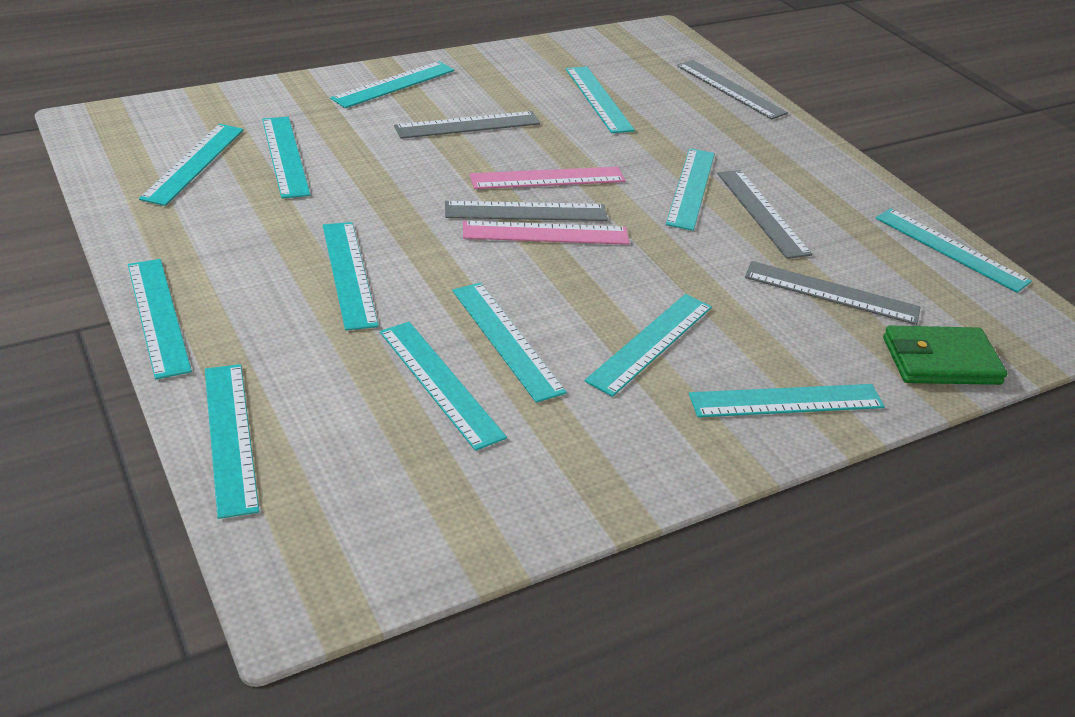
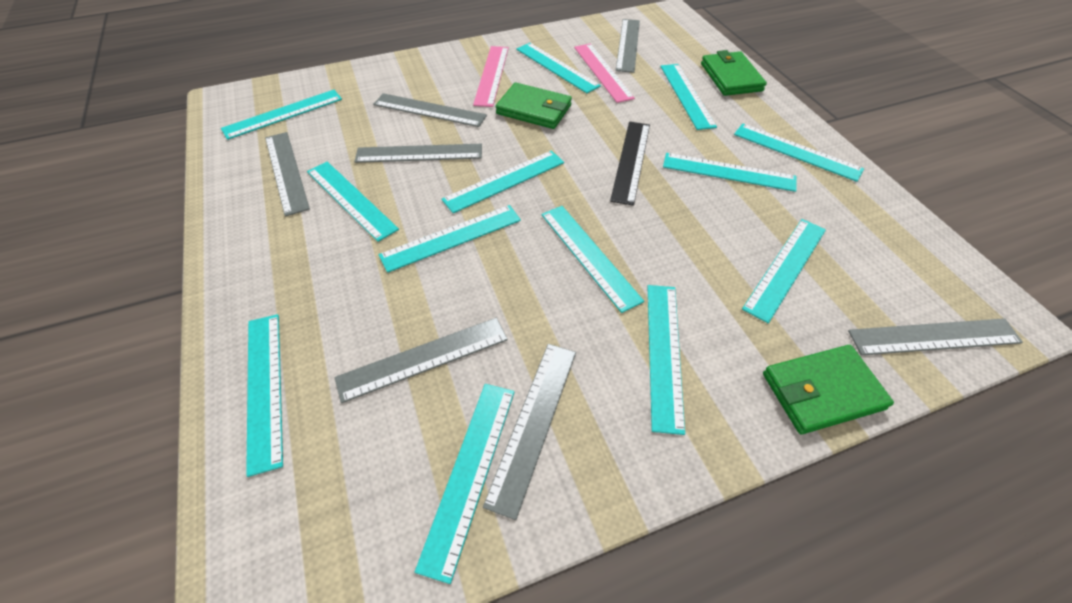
black ruler: 0 -> 1
green wallet: 1 -> 3
grey ruler: 5 -> 7

